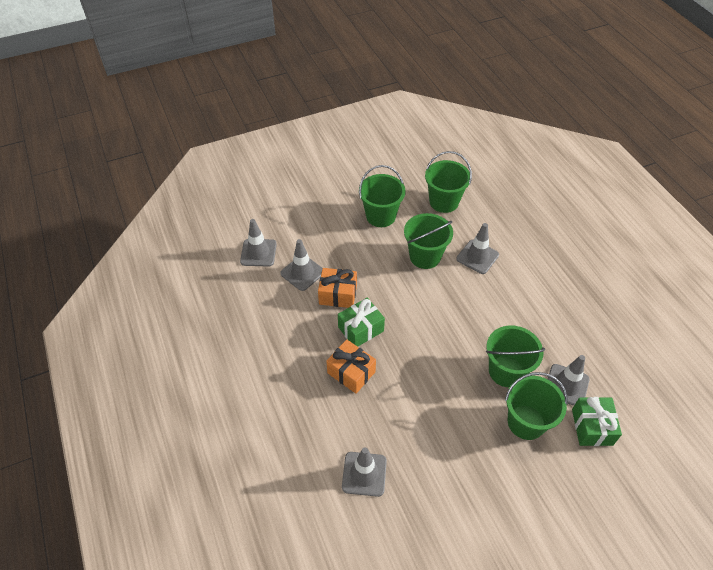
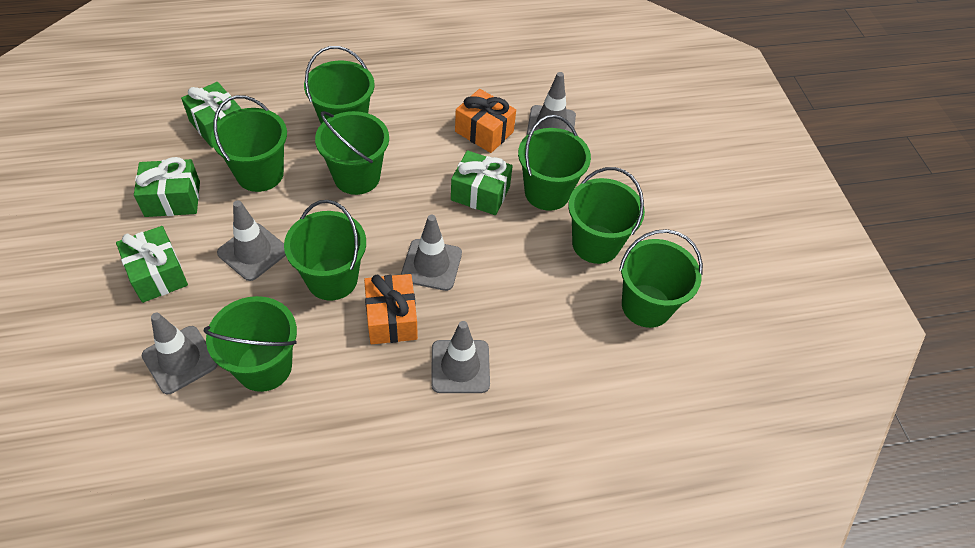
green bucket: 5 -> 8
green gift: 2 -> 4

